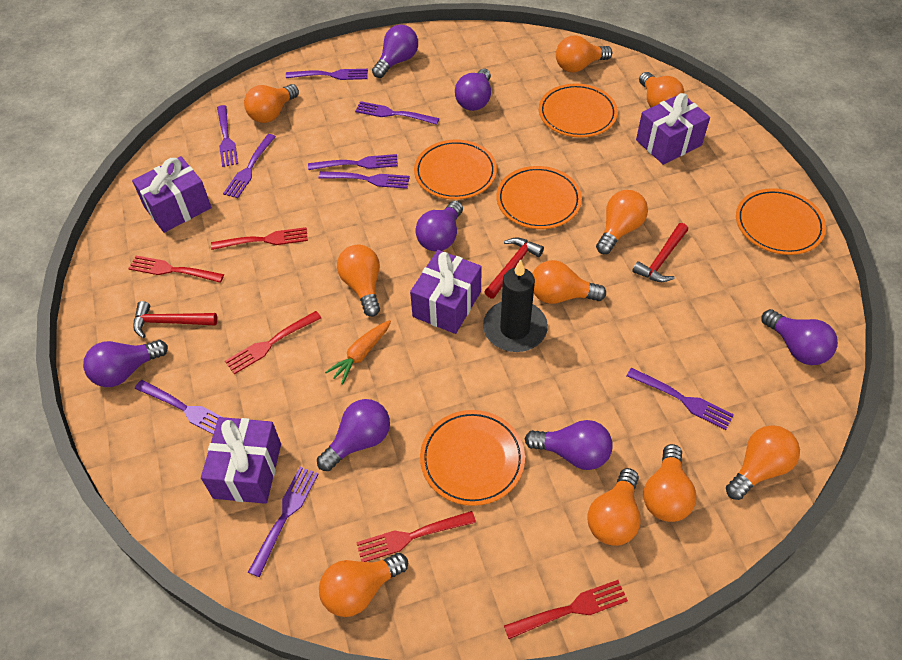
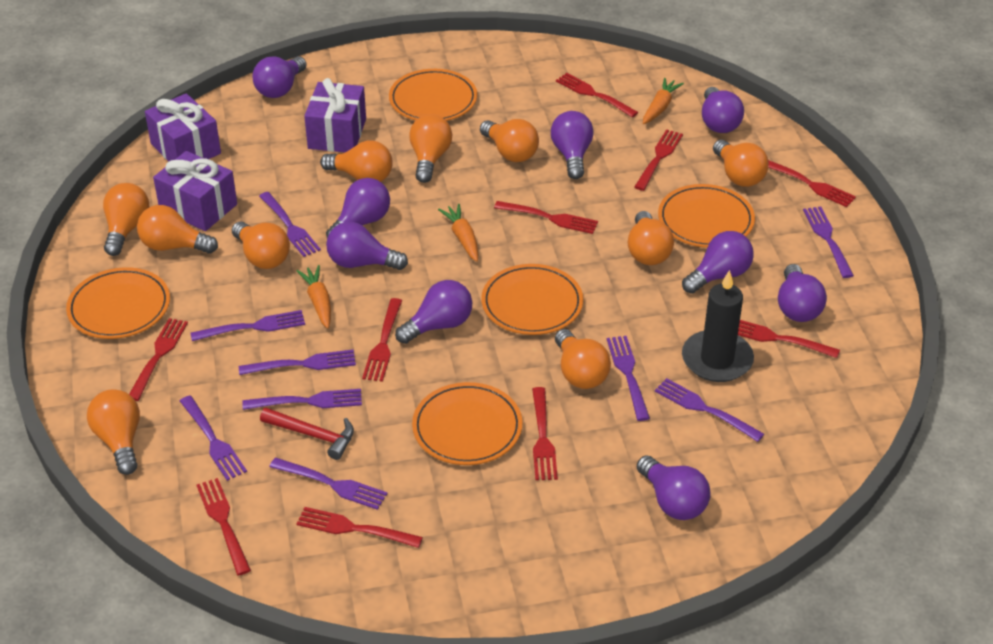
orange carrot: 1 -> 3
purple gift: 4 -> 3
purple light bulb: 7 -> 9
red fork: 5 -> 10
red hammer: 3 -> 1

